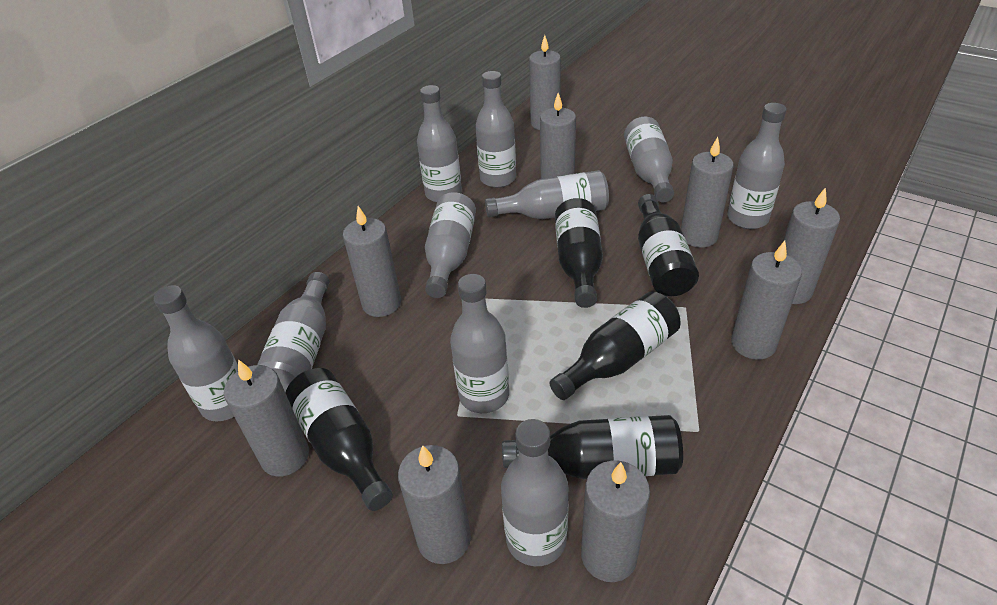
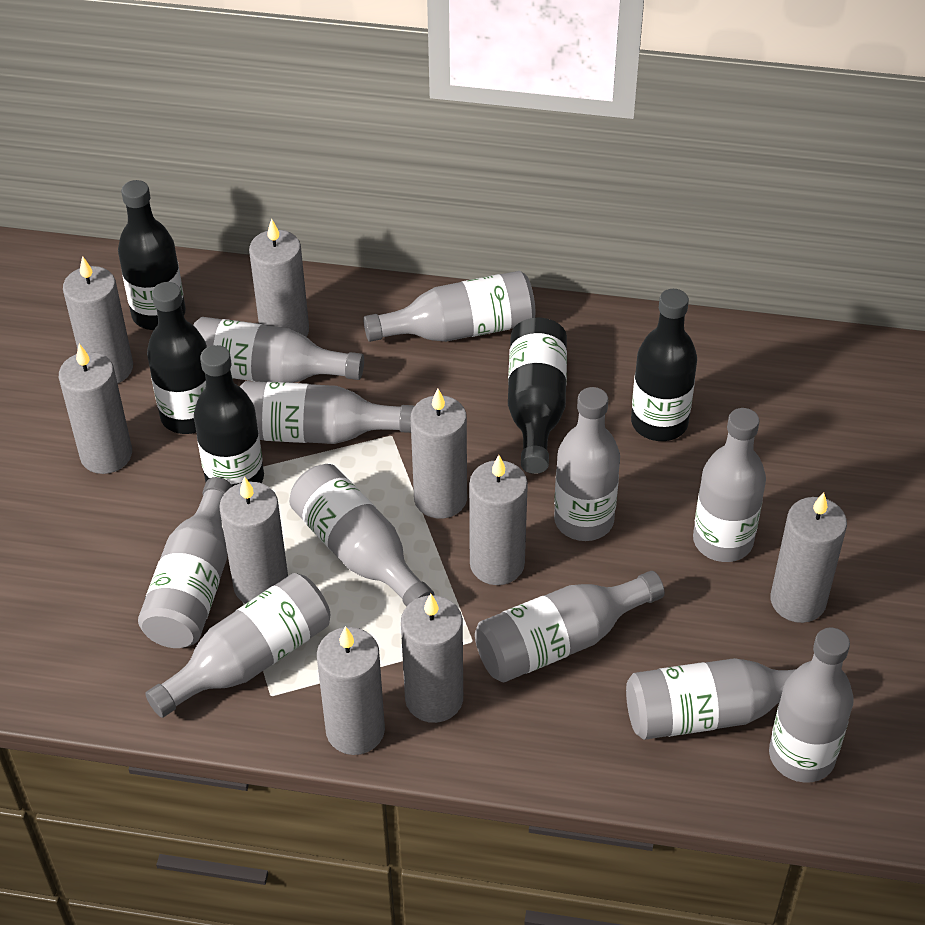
grey bottle: 10 -> 11

